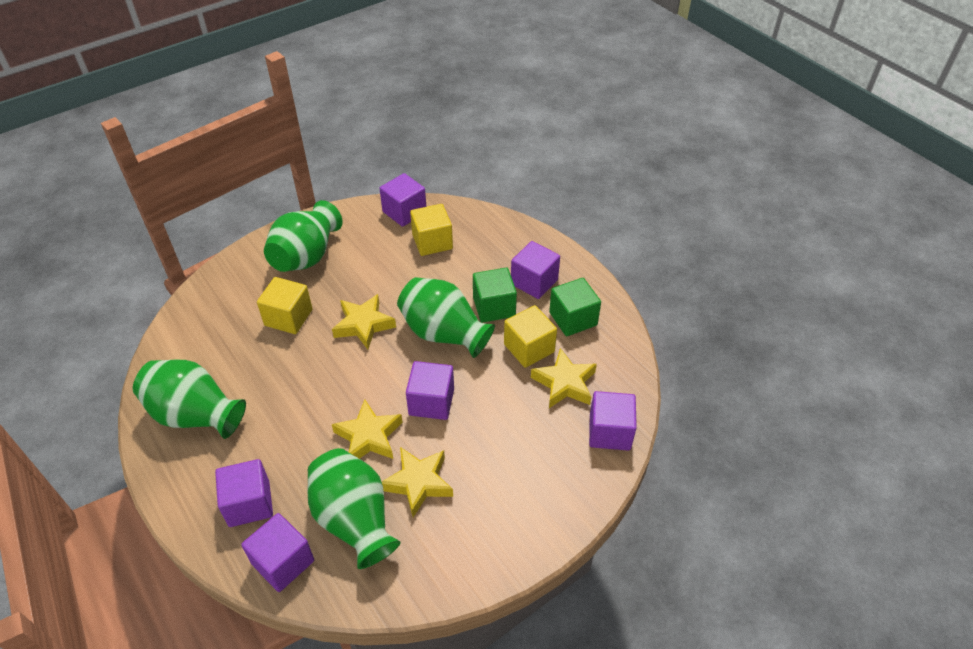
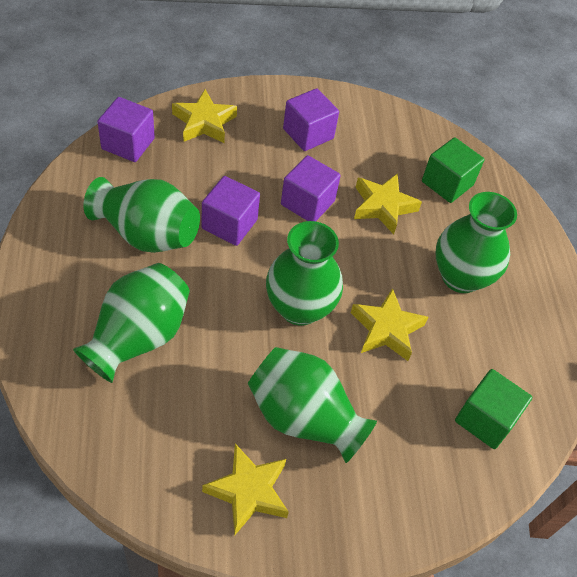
green vase: 4 -> 5
purple cube: 6 -> 4
yellow cube: 3 -> 0

